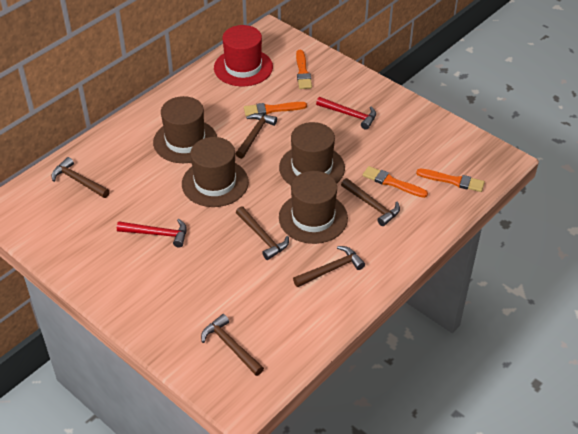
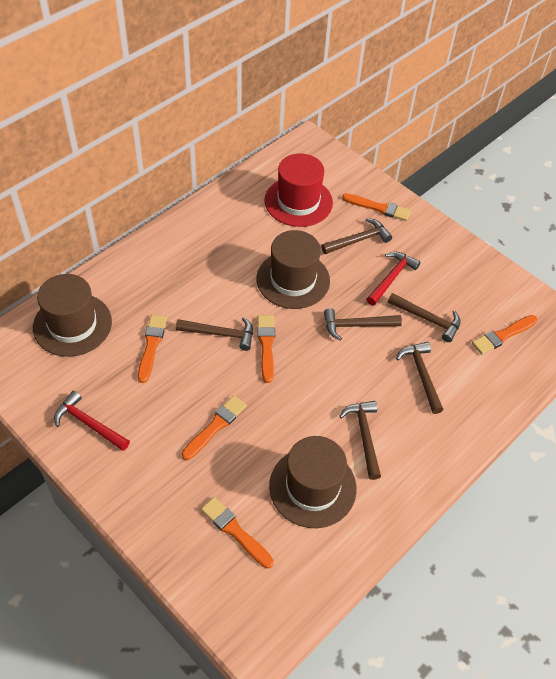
brown hat: 4 -> 3
orange brush: 4 -> 6

